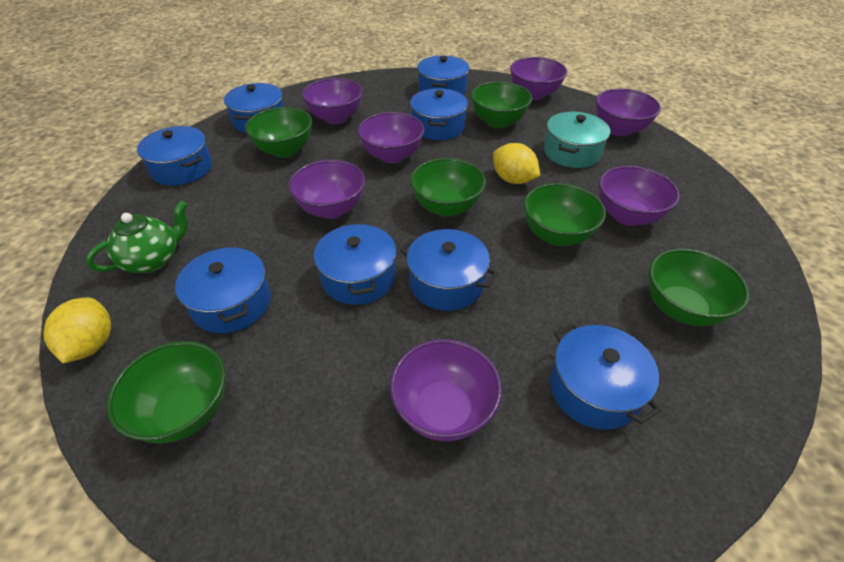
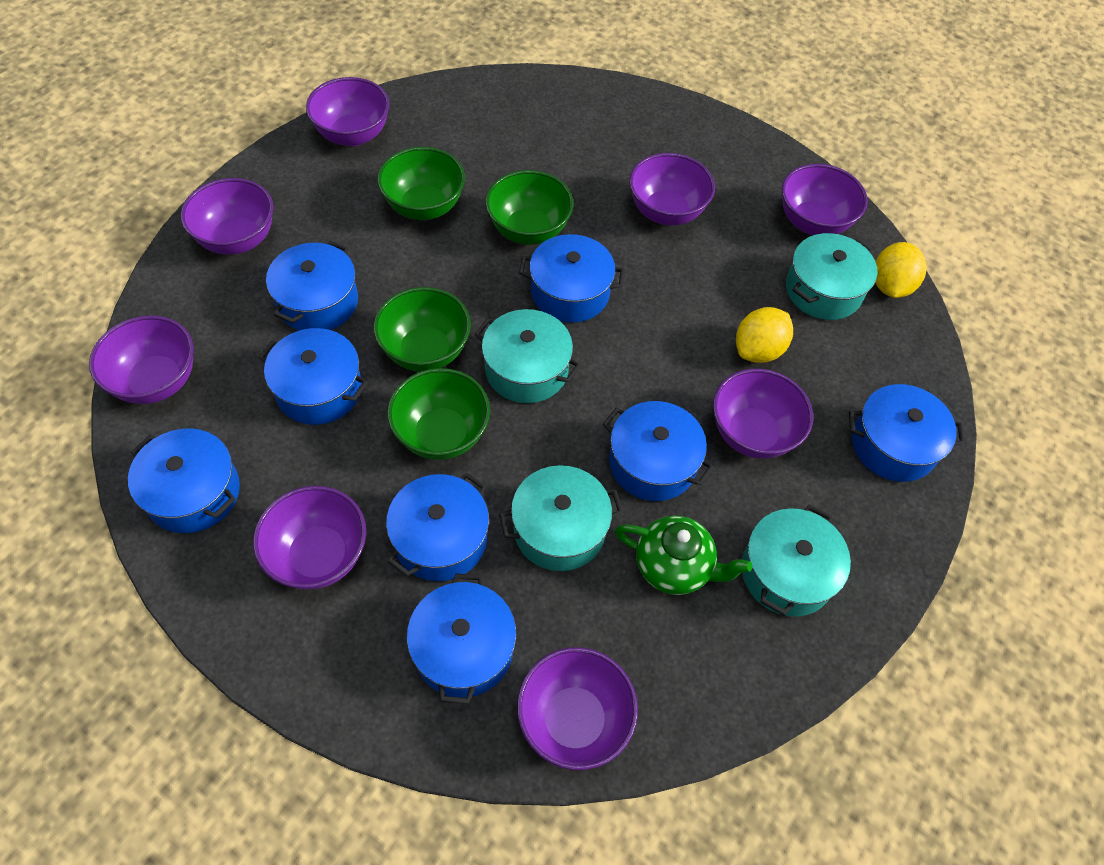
green bowl: 6 -> 4
purple bowl: 7 -> 8
turquoise pot: 1 -> 4

